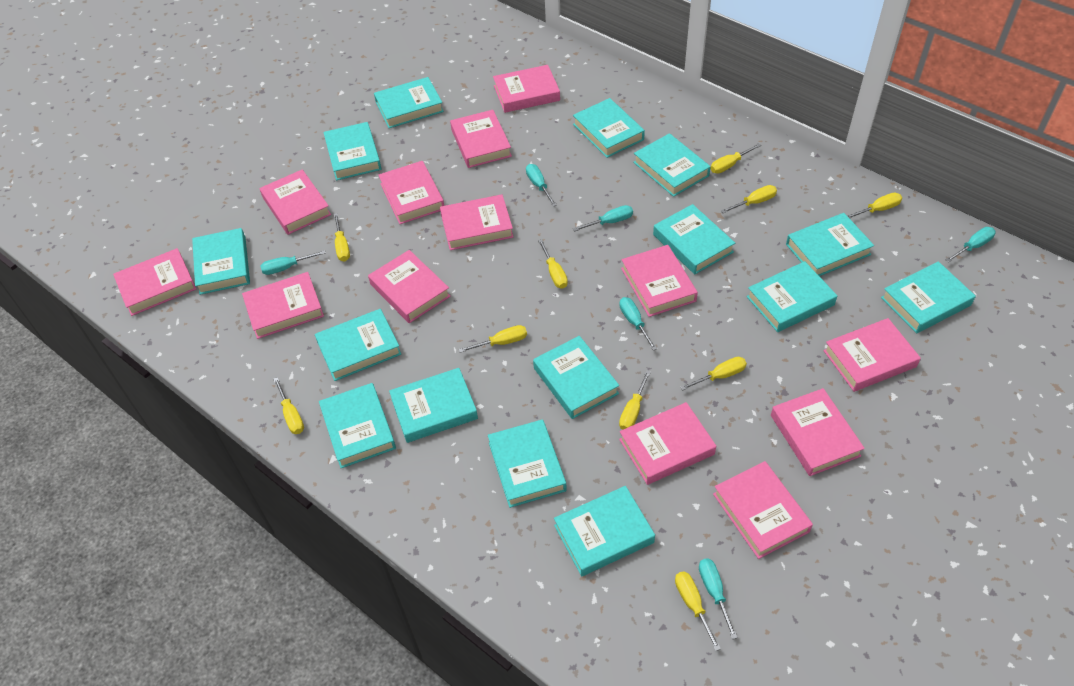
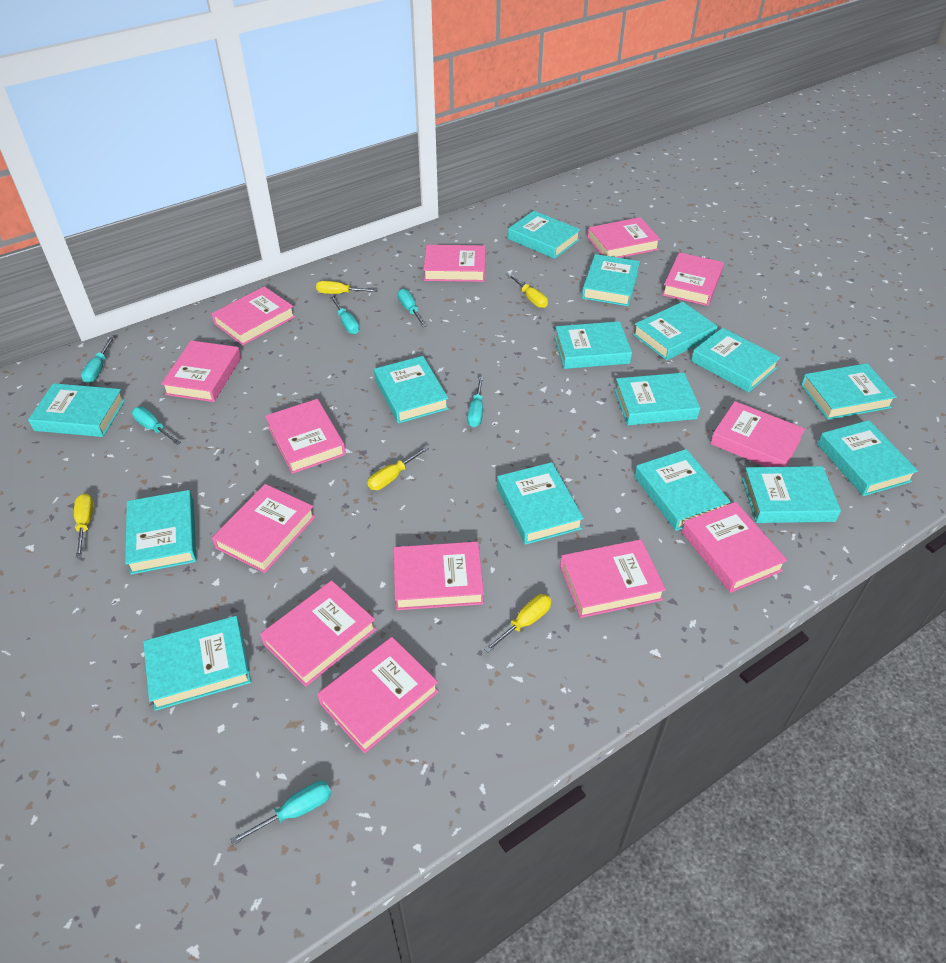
yellow screwdriver: 10 -> 5

